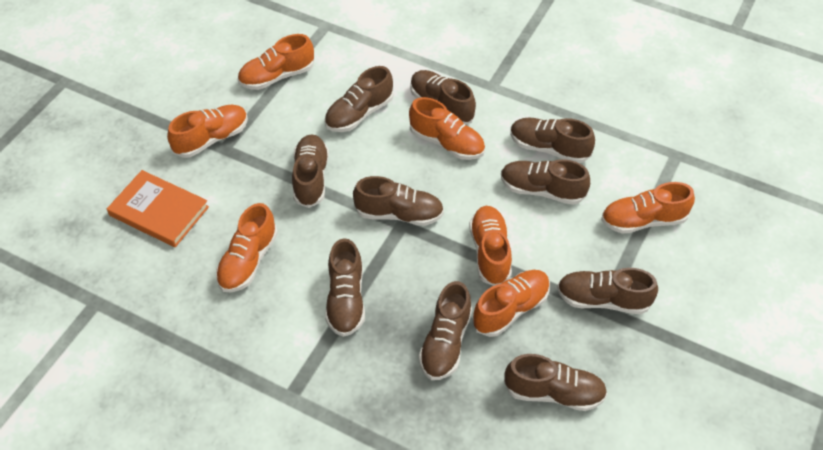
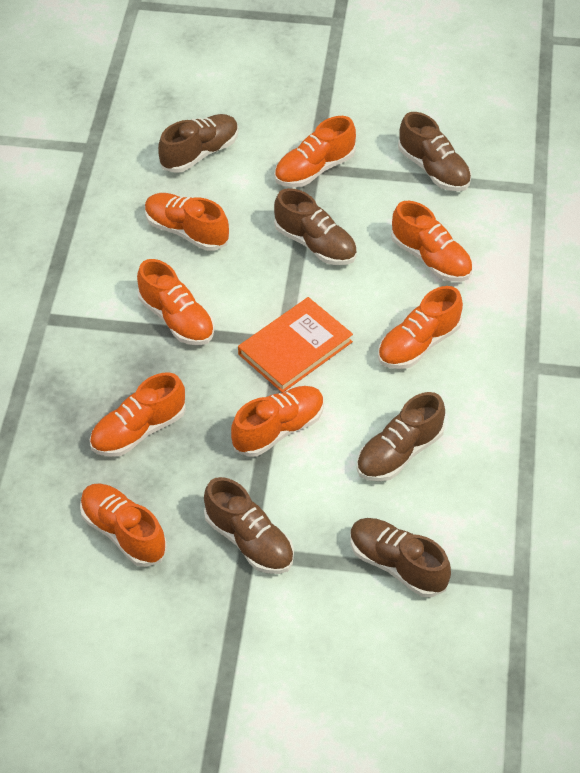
brown shoe: 10 -> 6
orange shoe: 7 -> 8

